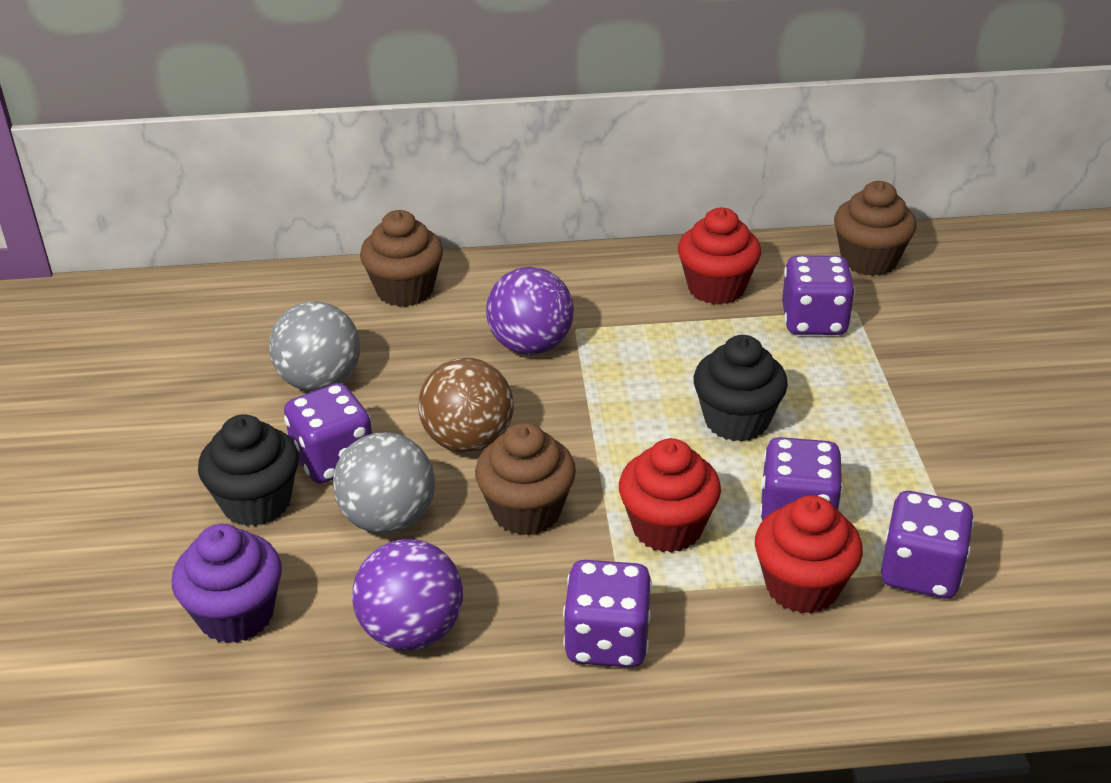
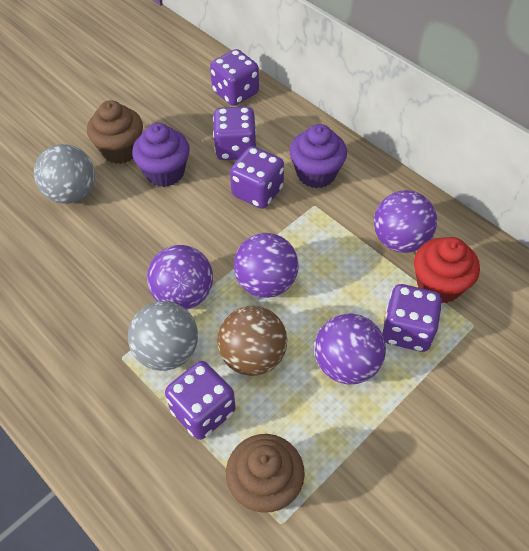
black cupcake: 2 -> 0
brown cupcake: 3 -> 2
purple ball: 2 -> 4
purple cupcake: 1 -> 2
red cupcake: 3 -> 1

